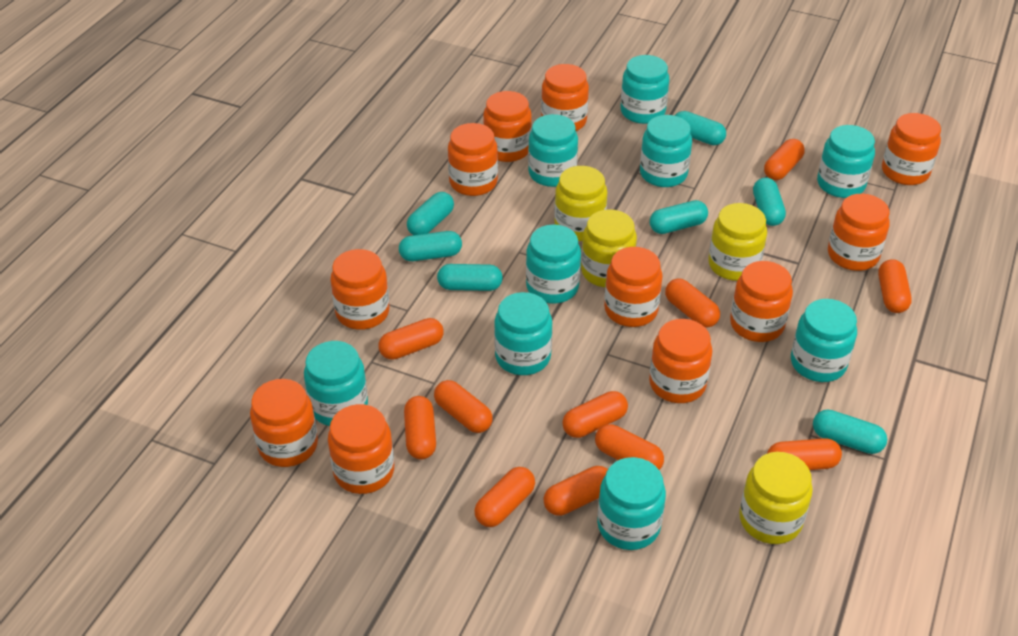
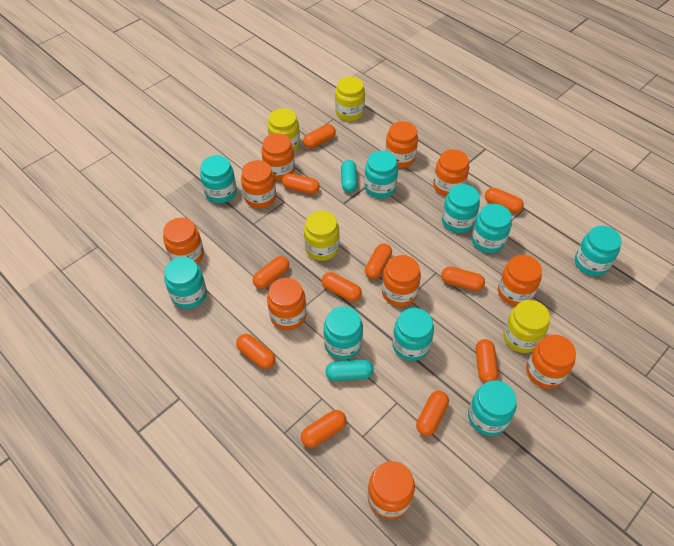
orange jar: 11 -> 10
turquoise capsule: 7 -> 2

